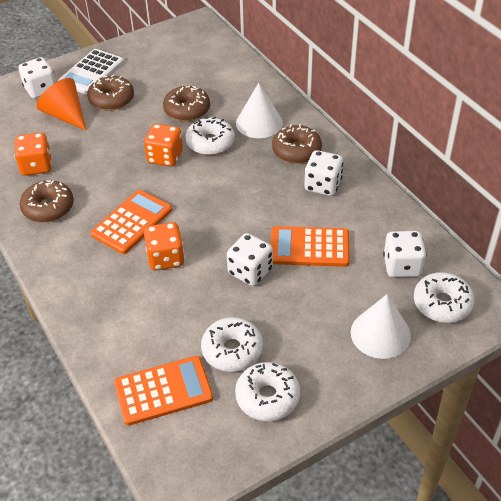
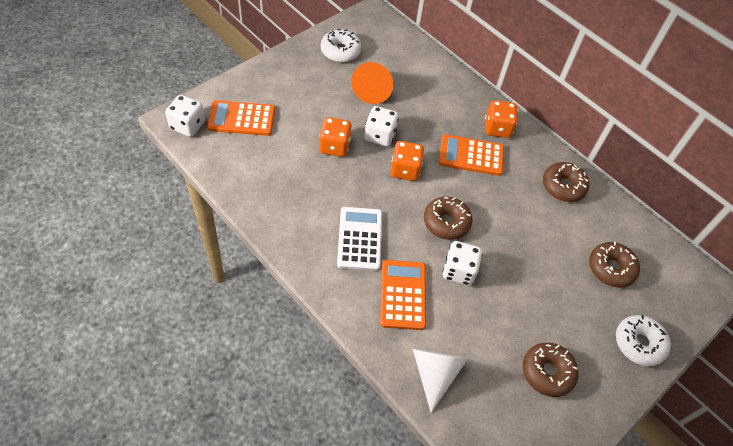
white cone: 2 -> 1
white dice: 4 -> 3
white donut: 4 -> 2

